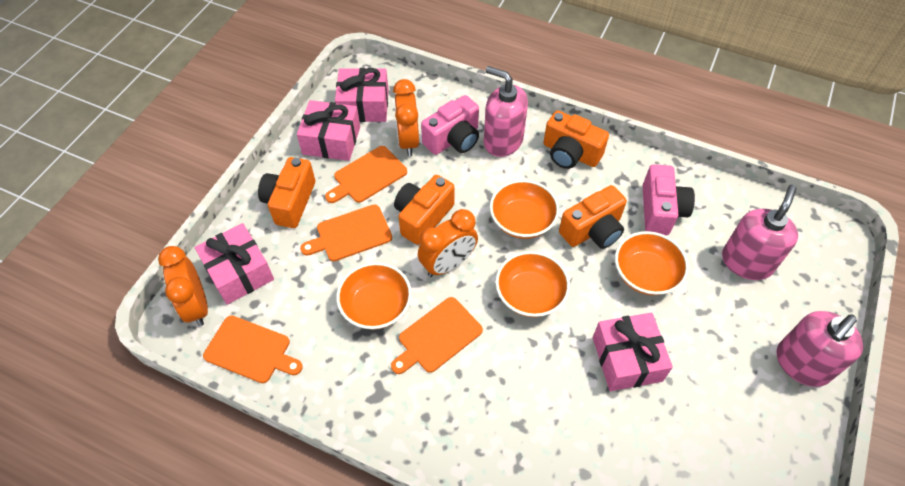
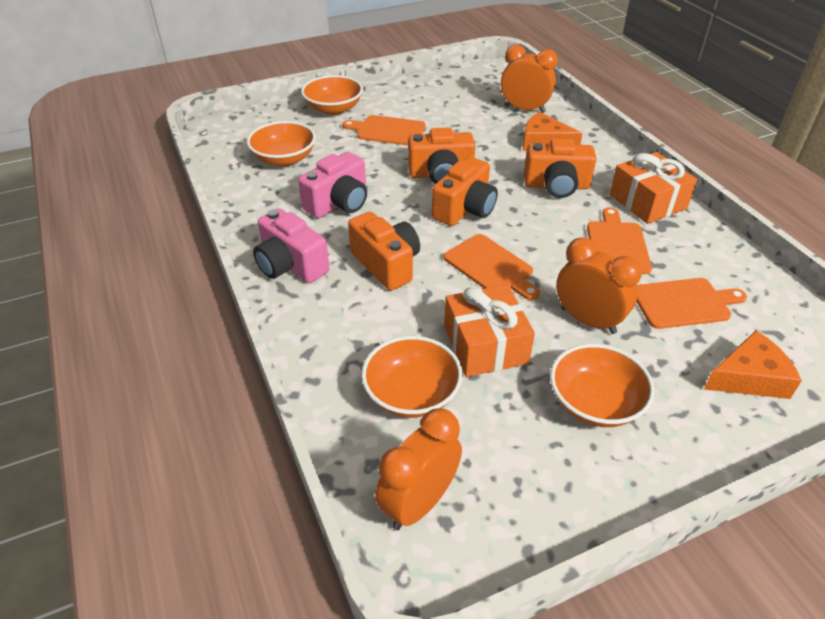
orange cheese: 0 -> 2
orange gift: 0 -> 2
pink gift: 4 -> 0
pink soap dispenser: 3 -> 0

